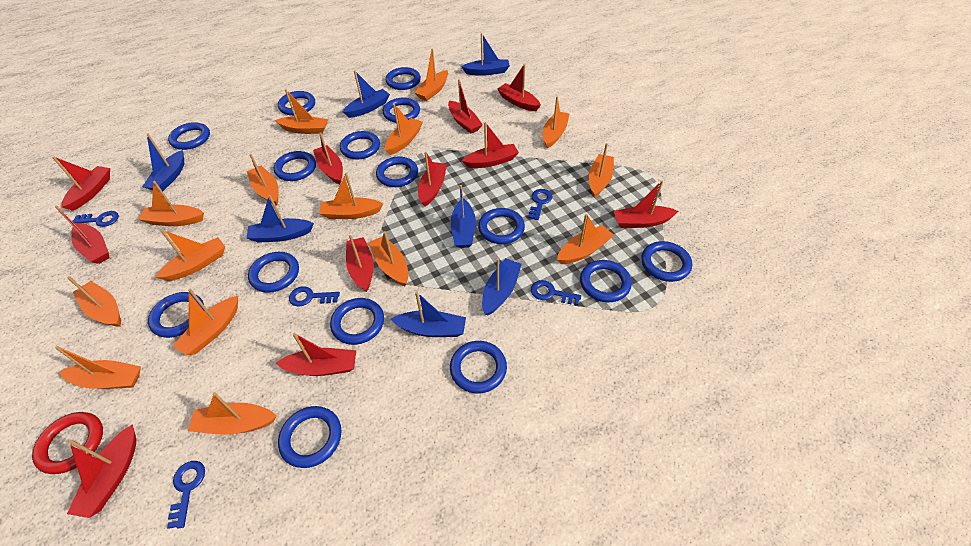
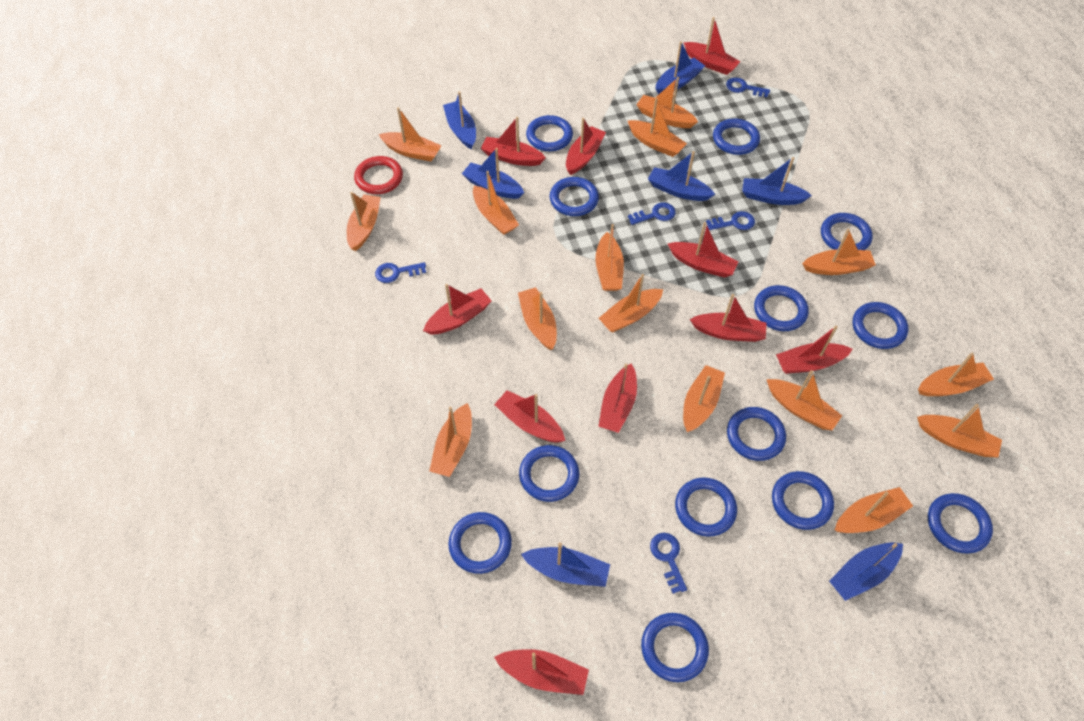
blue ring: 15 -> 13
red boat: 11 -> 10

